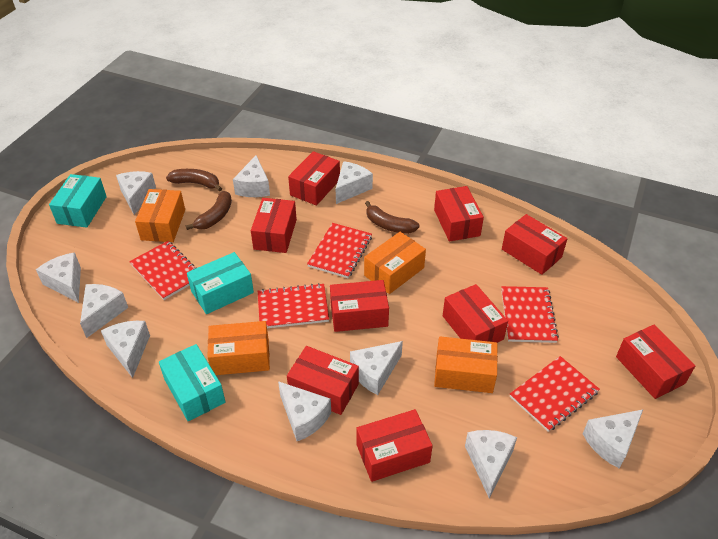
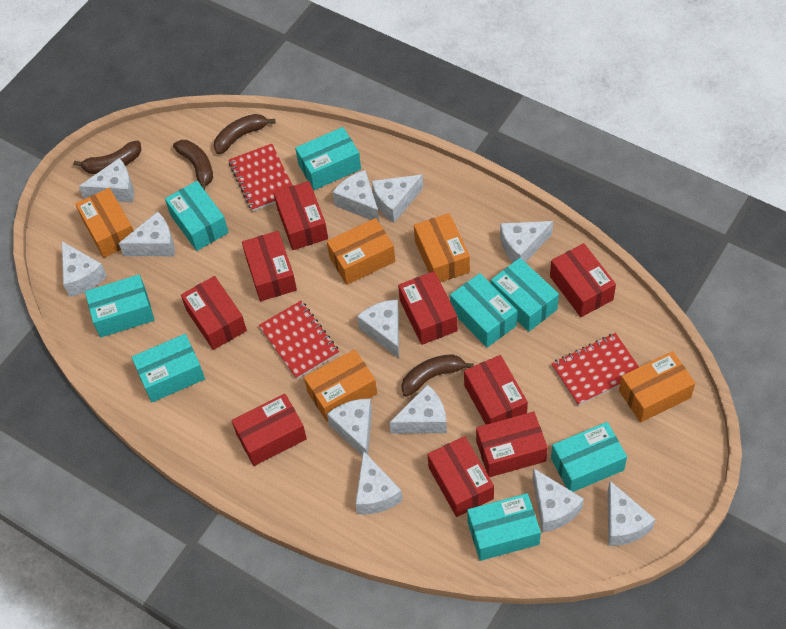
brown banana: 3 -> 4
orange box: 4 -> 5
red notebook: 5 -> 3
turquoise box: 3 -> 8
white cheese: 10 -> 12

